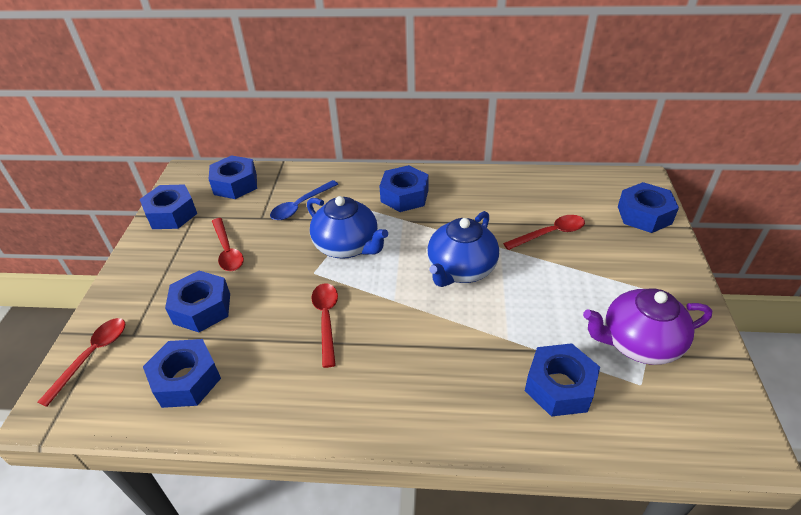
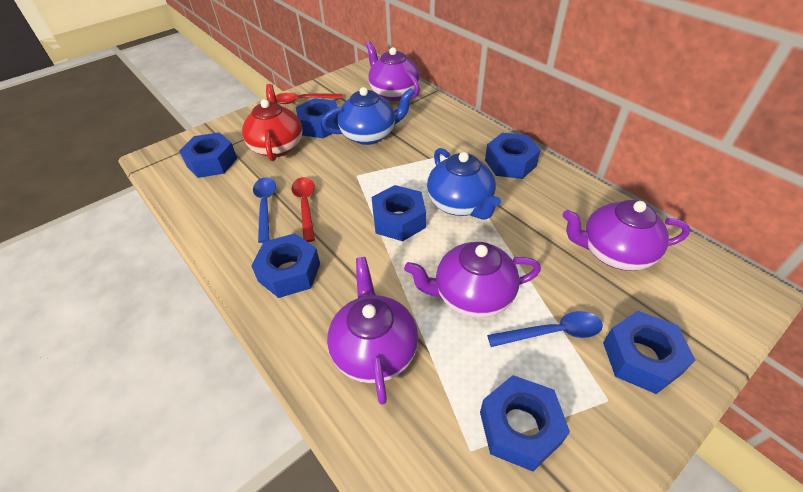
blue spoon: 1 -> 2
purple teapot: 1 -> 4
red spoon: 4 -> 2
red teapot: 0 -> 1

